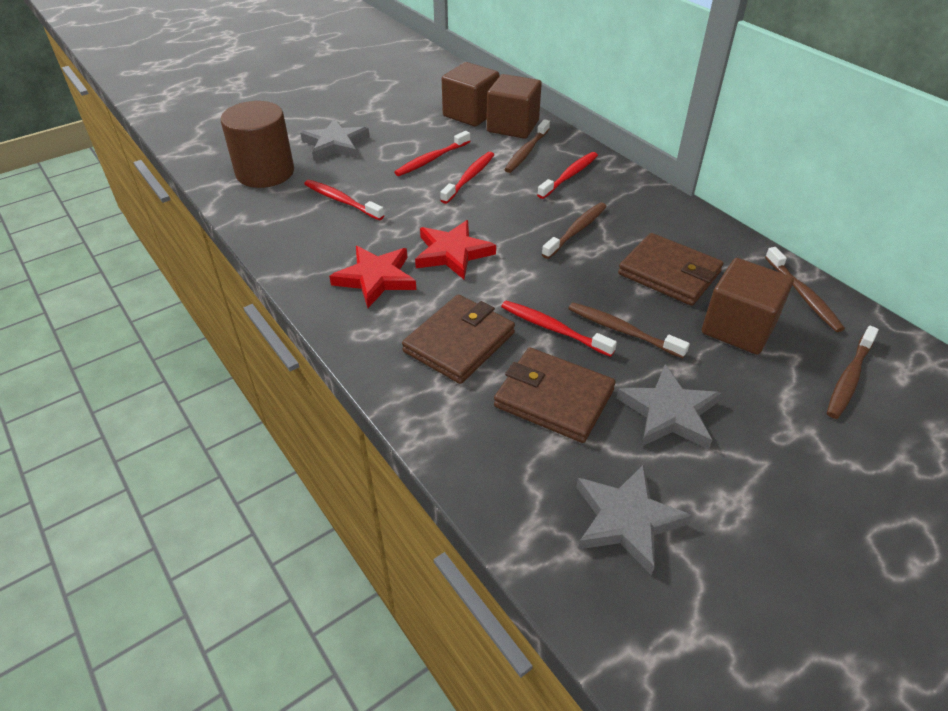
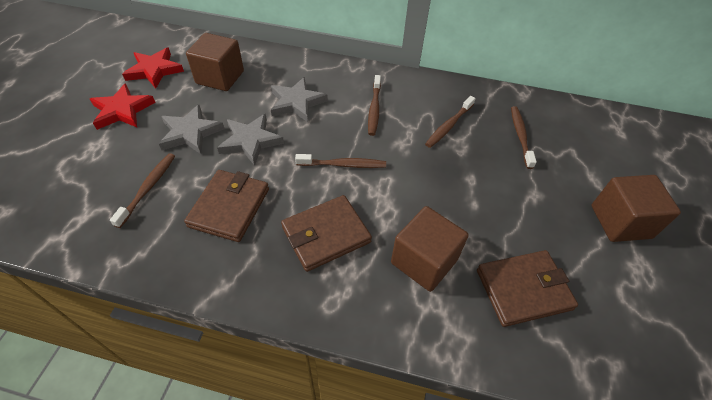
brown cylinder: 1 -> 0
red toothbrush: 5 -> 0

